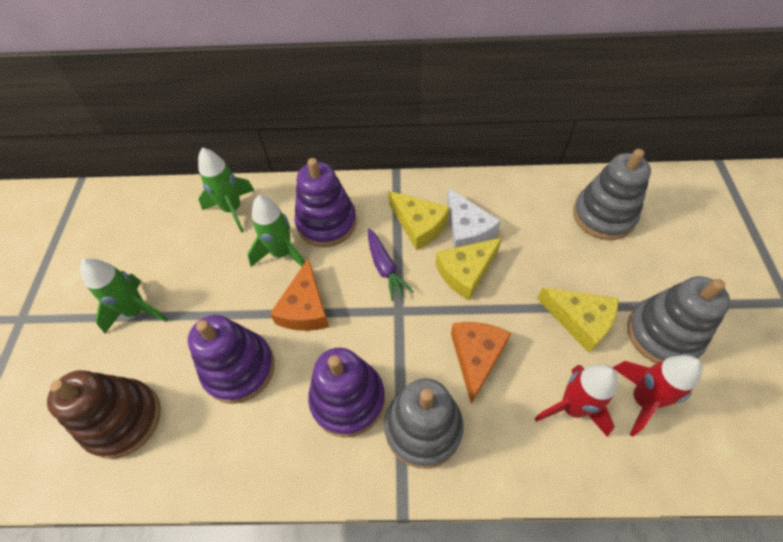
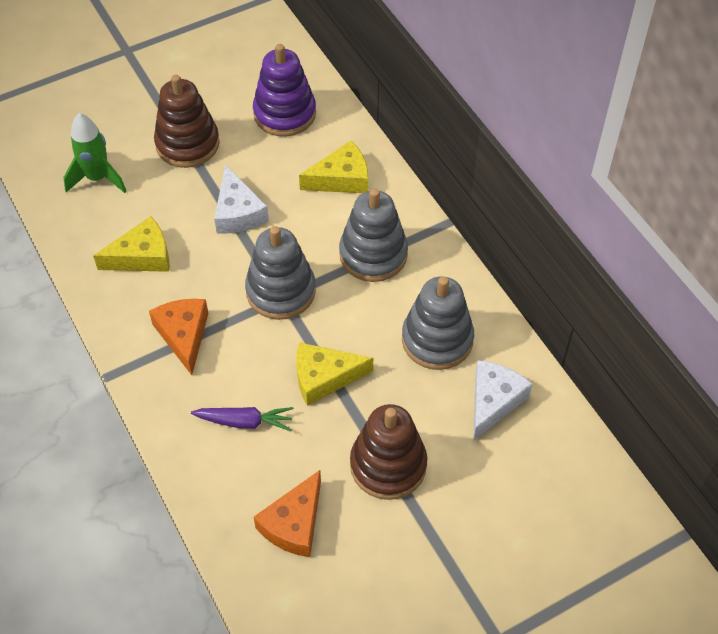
brown stacking toy: 1 -> 2
green rocket: 3 -> 1
purple stacking toy: 3 -> 1
red rocket: 2 -> 0
white cheese: 1 -> 2

